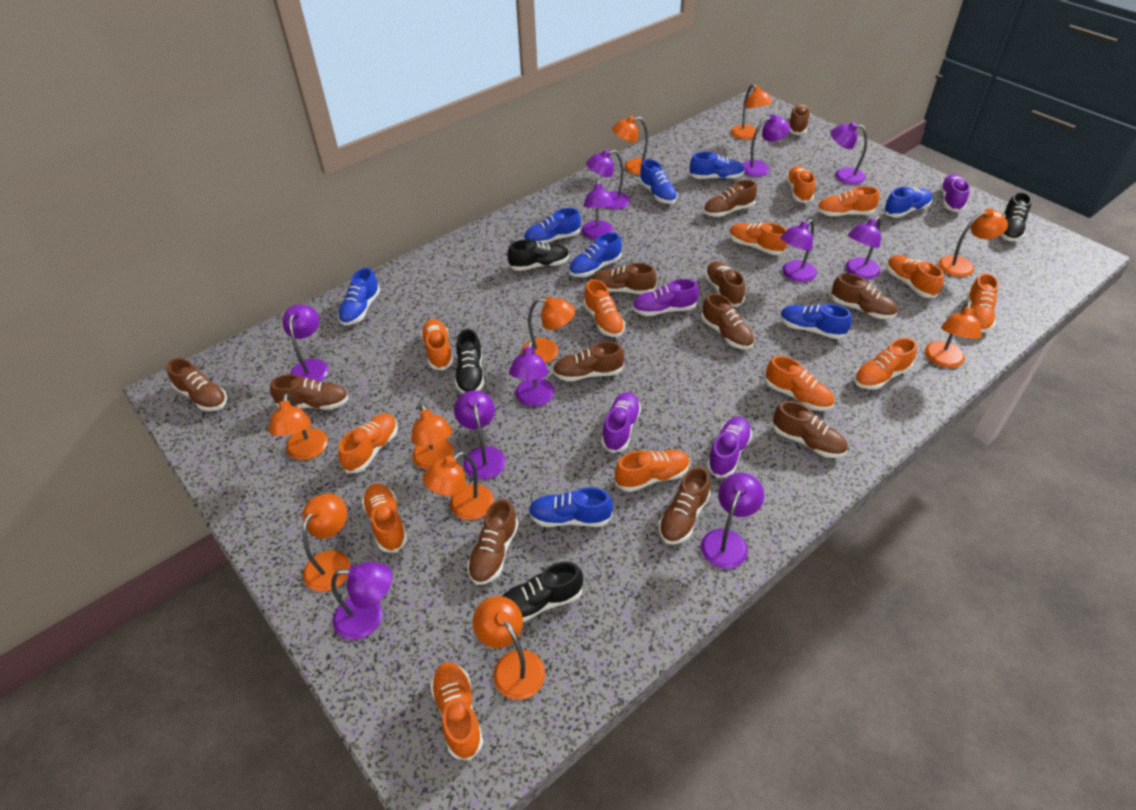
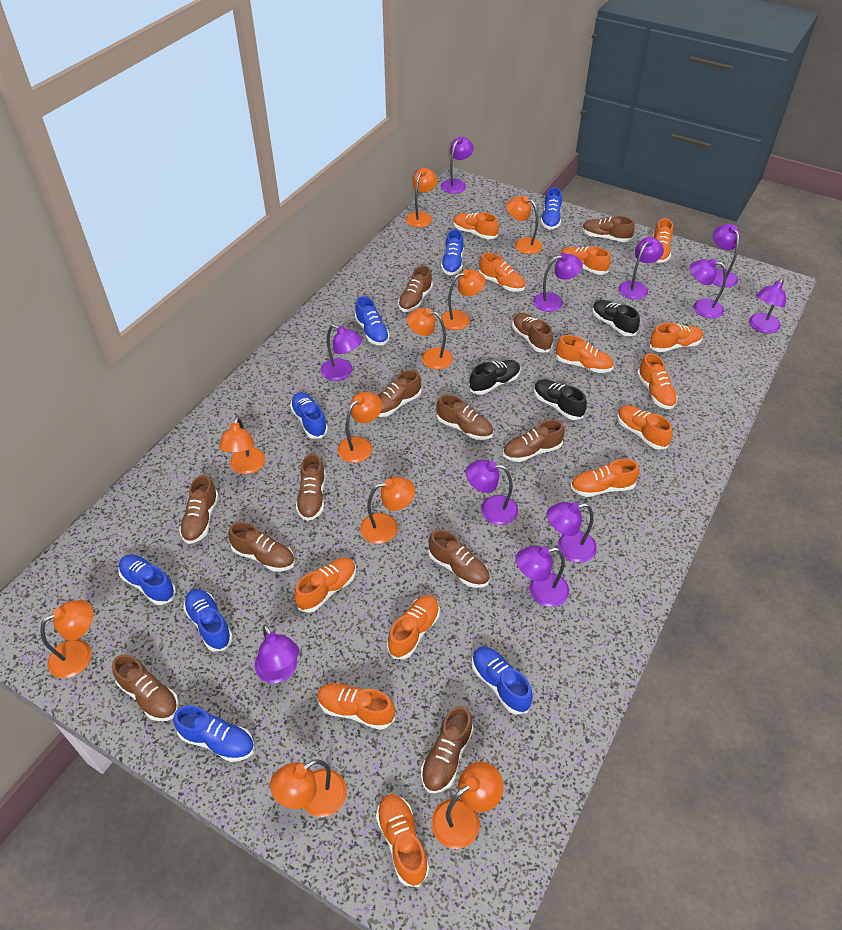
black shoe: 4 -> 3
purple shoe: 4 -> 0

